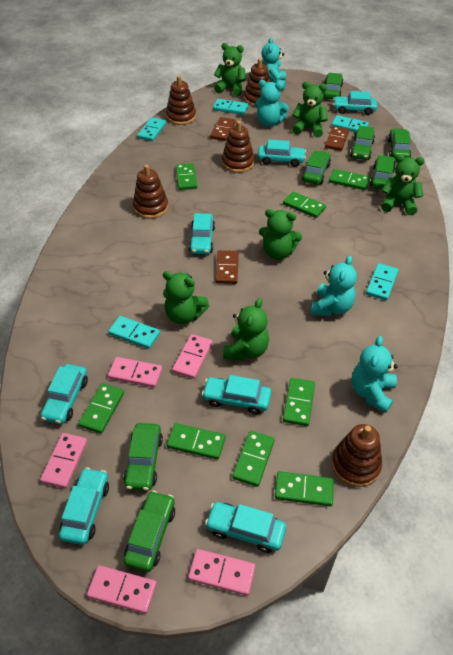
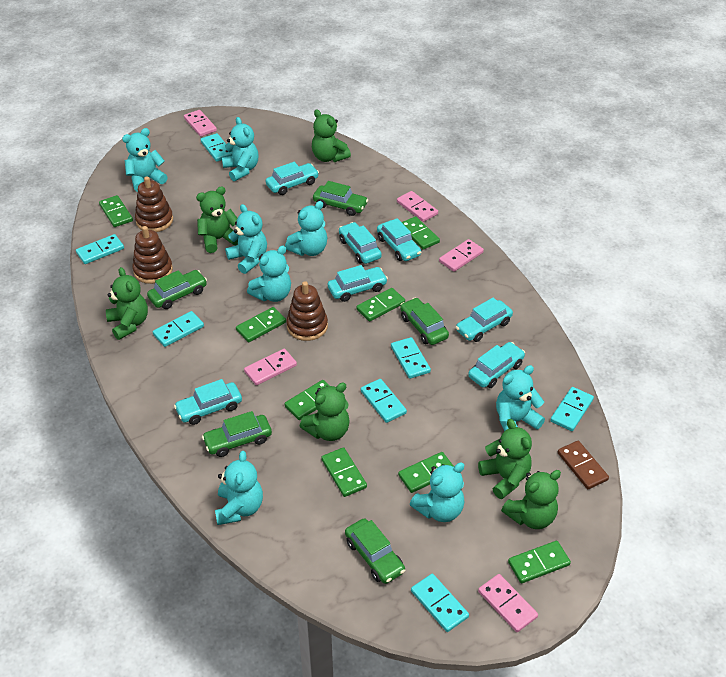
brown domino: 3 -> 1
brown stacking toy: 5 -> 3
green car: 7 -> 5
turquoise domino: 5 -> 7
turquoise teddy bear: 4 -> 8

